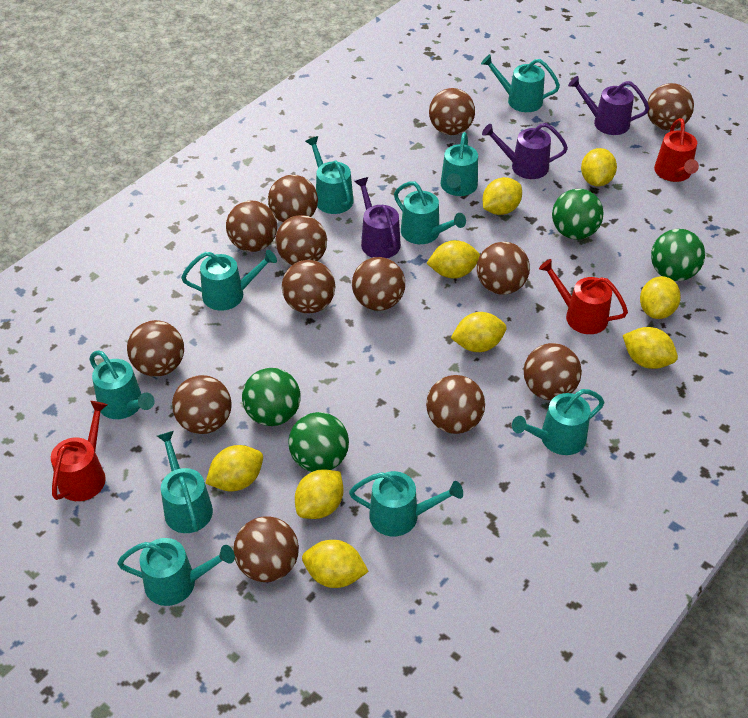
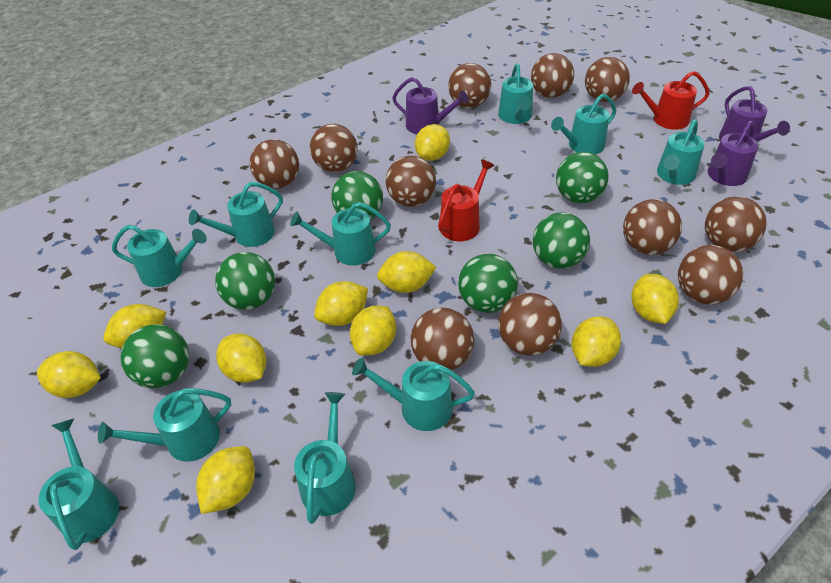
brown ball: 13 -> 11
green ball: 4 -> 6
red watering can: 3 -> 2
yellow lemon: 9 -> 10

